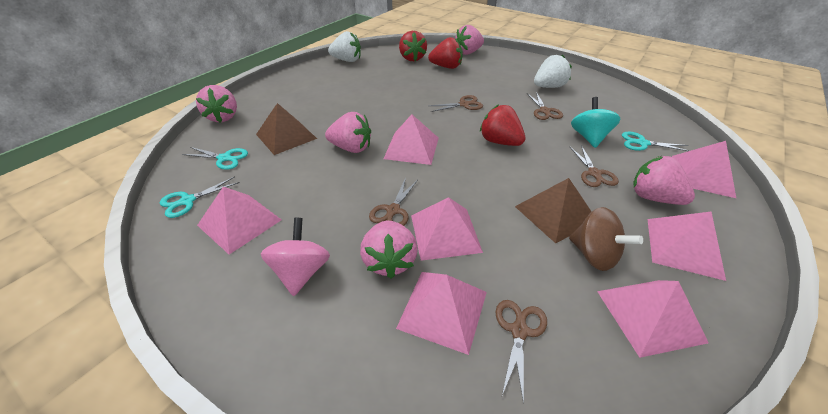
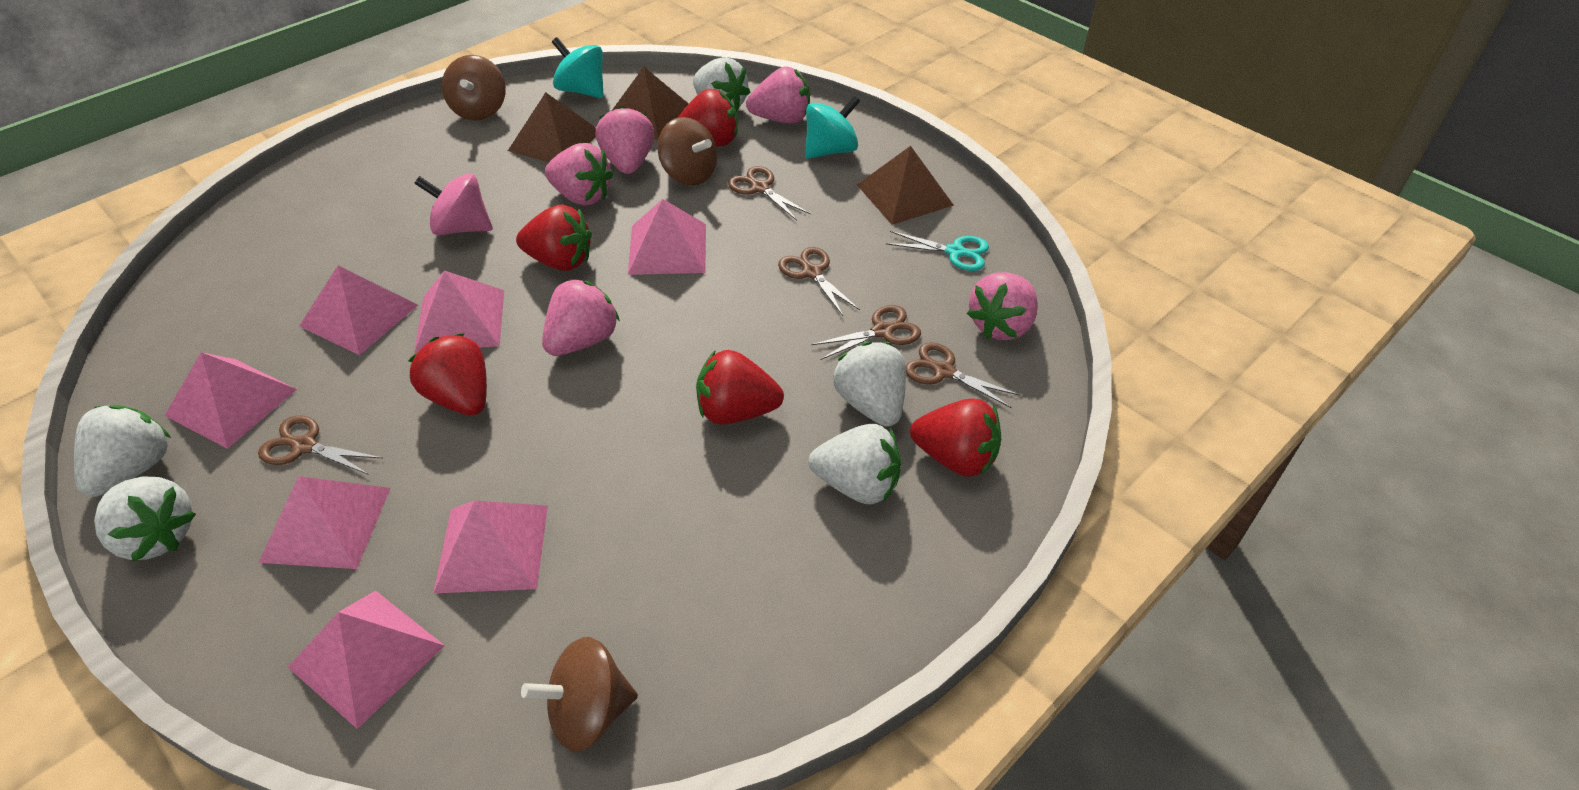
brown pyramid: 2 -> 3
brown spinning top: 1 -> 3
red strawberry: 3 -> 5
turquoise scissors: 3 -> 1
turquoise spinning top: 1 -> 2
white strawberry: 2 -> 5

